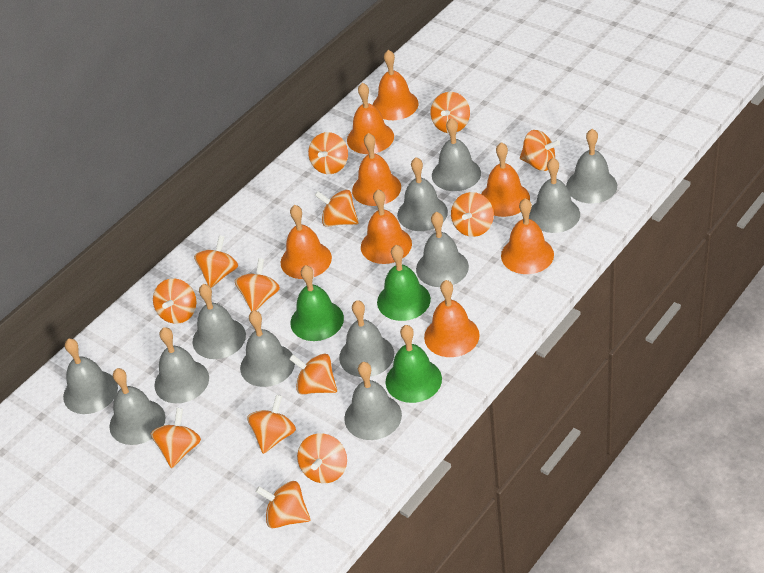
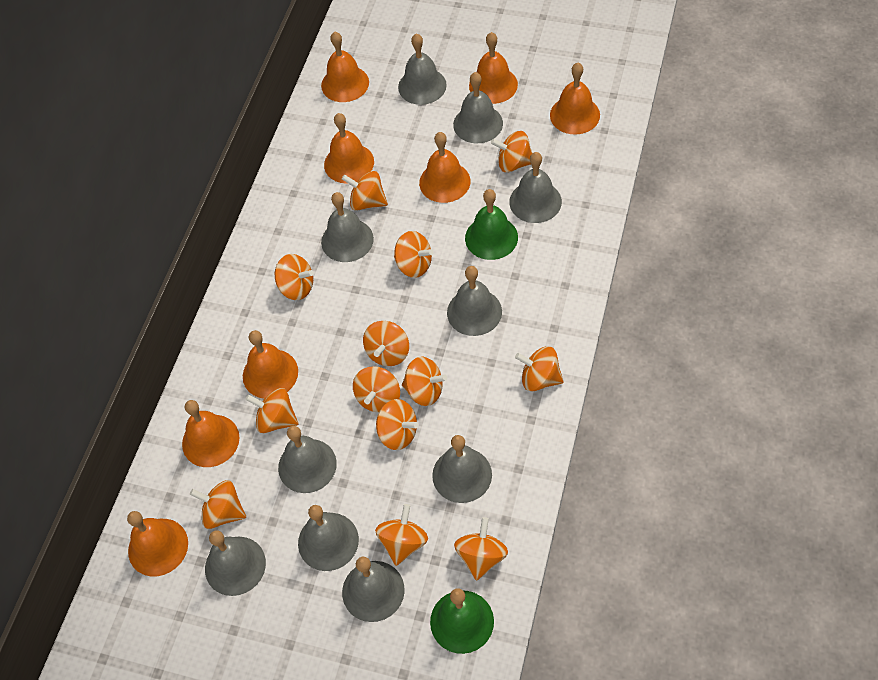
green bell: 3 -> 2
grey bell: 12 -> 10

